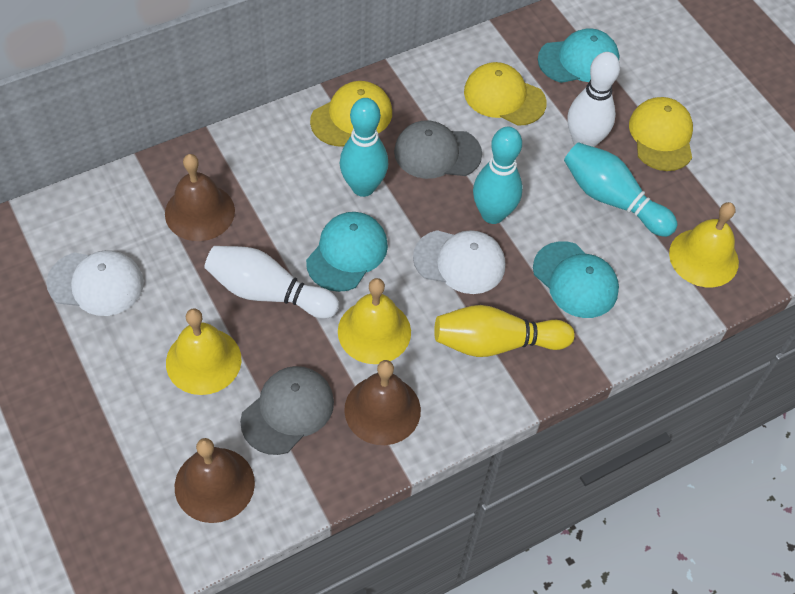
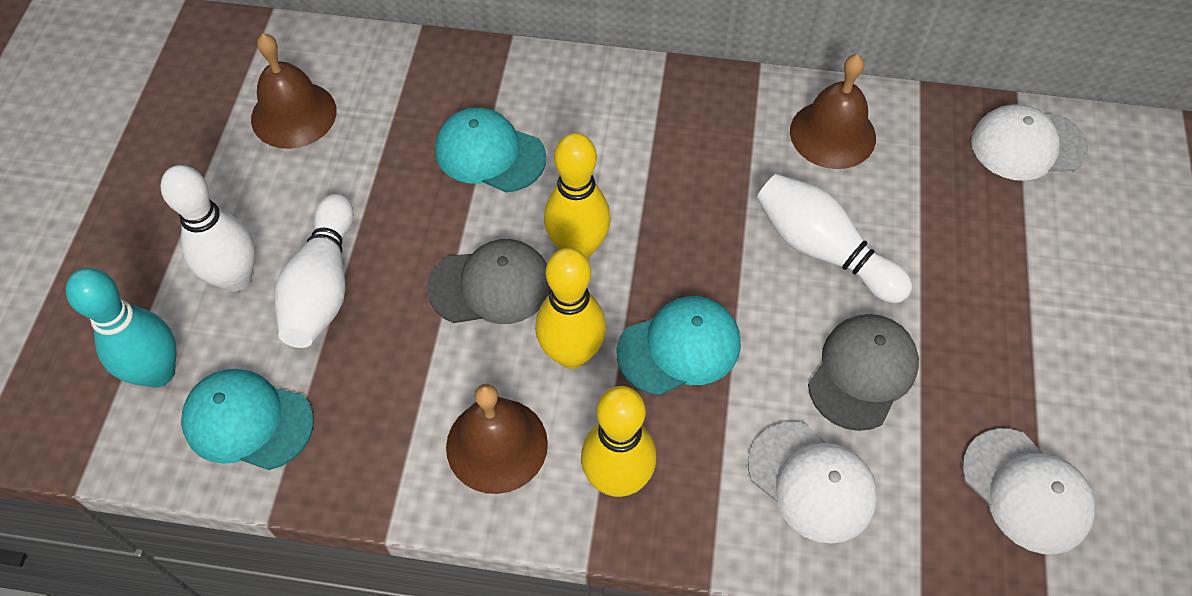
turquoise bowling pin: 3 -> 1
white bowling pin: 2 -> 3
white cap: 2 -> 3
yellow bell: 3 -> 0
yellow bowling pin: 1 -> 3
yellow cap: 3 -> 0

